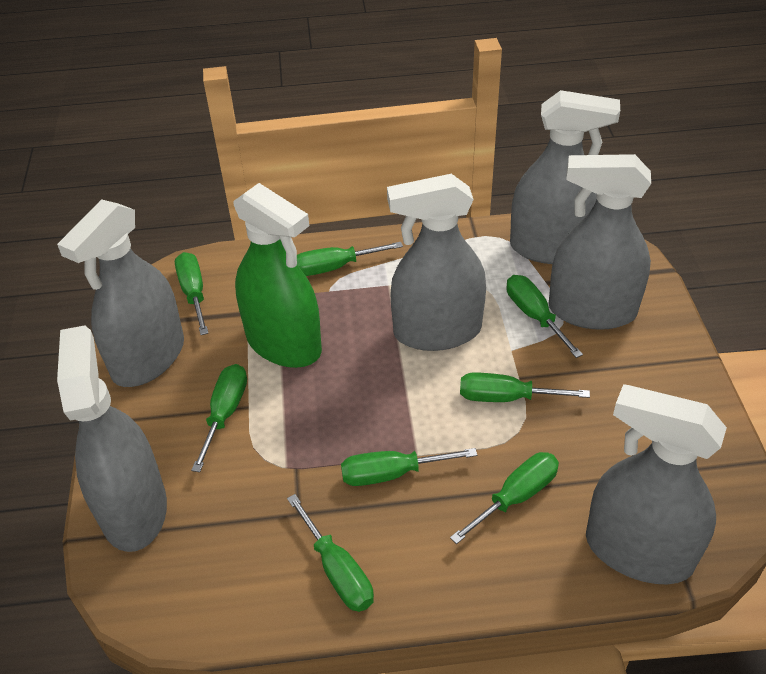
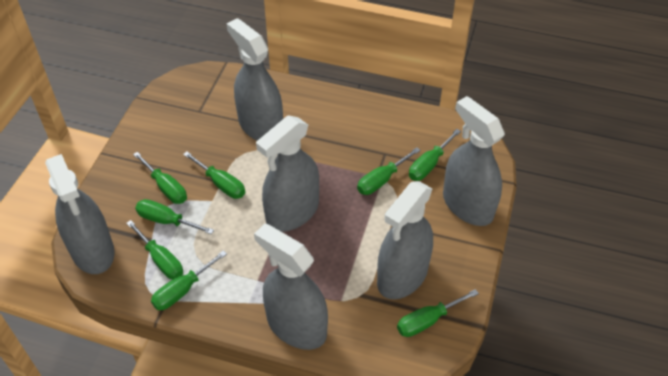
green spray bottle: 1 -> 0

